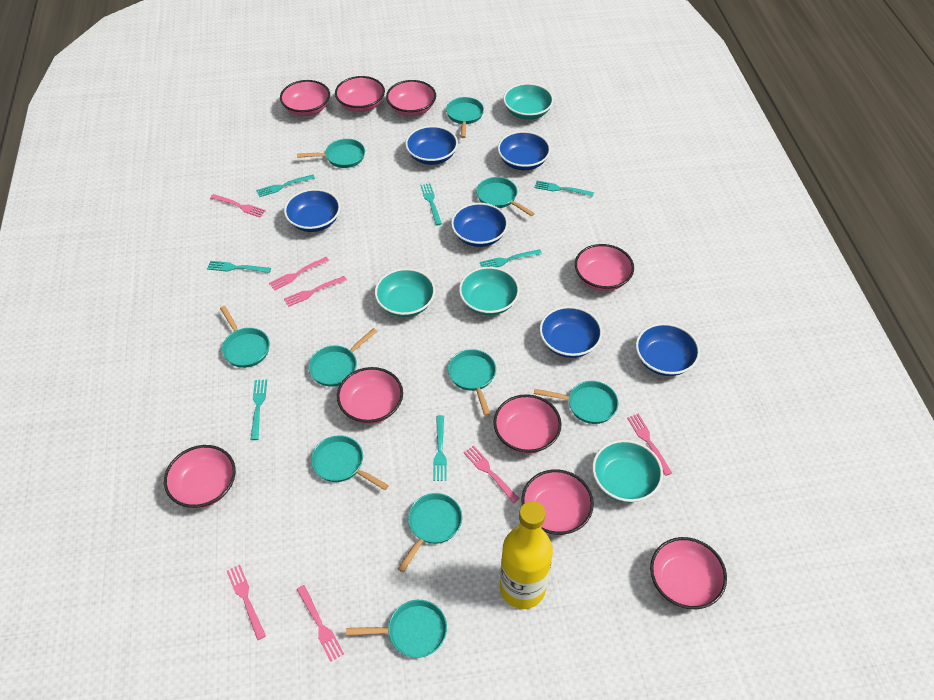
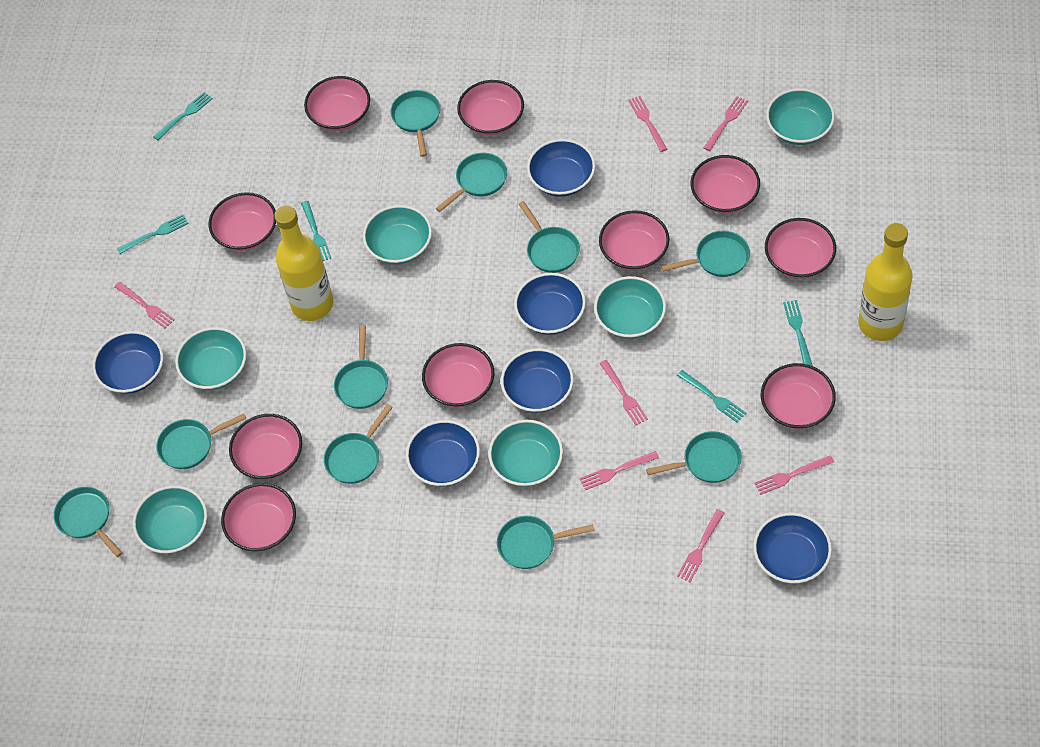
pink bowl: 9 -> 10
turquoise bowl: 4 -> 6
turquoise fork: 7 -> 5
yellow bottle: 1 -> 2

